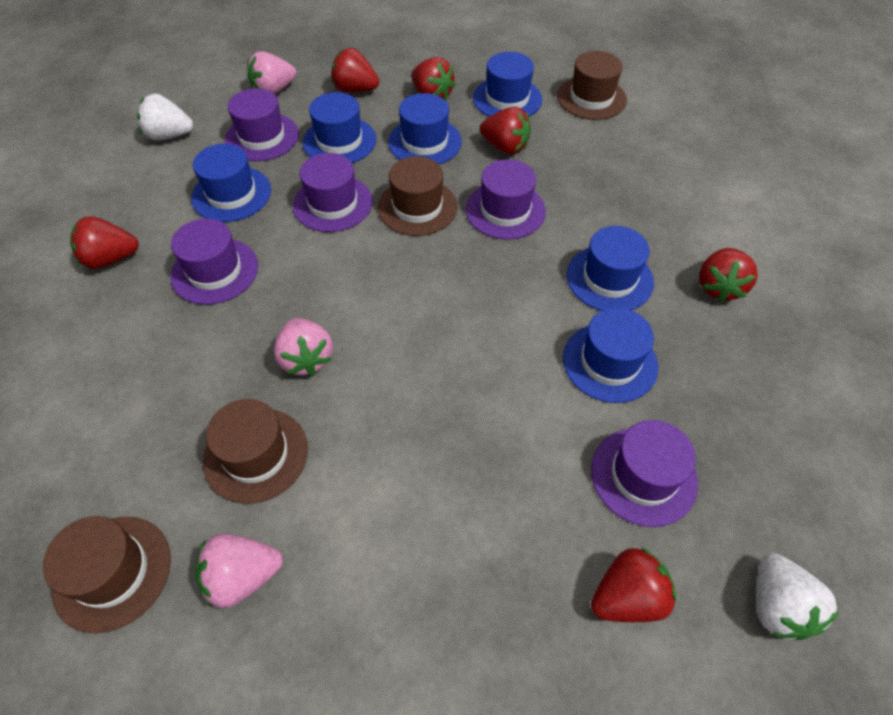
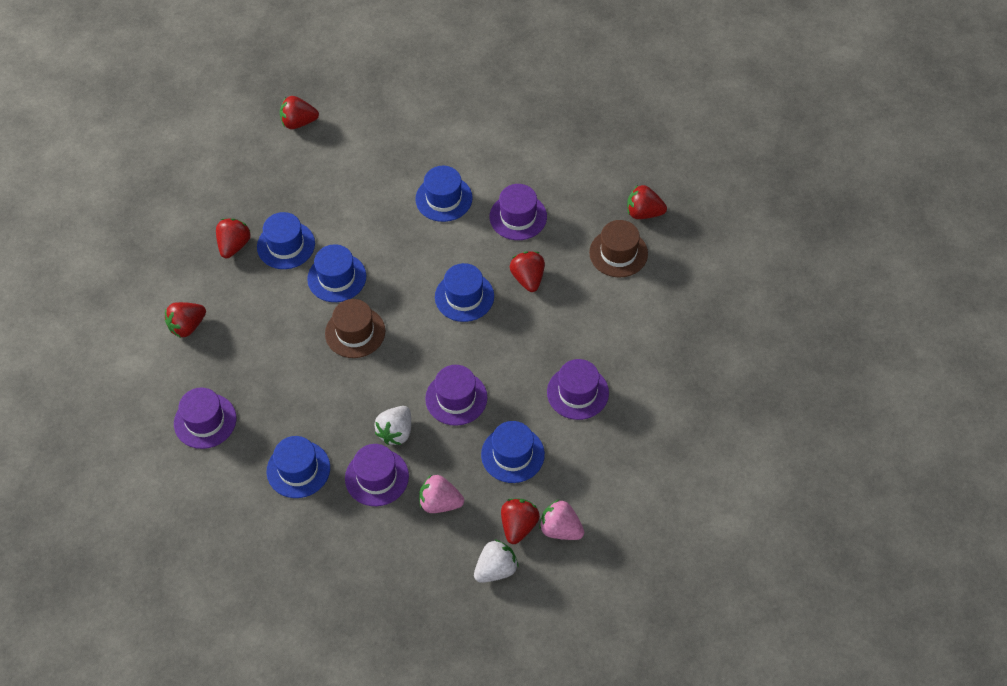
brown hat: 4 -> 2
pink strawberry: 3 -> 2

